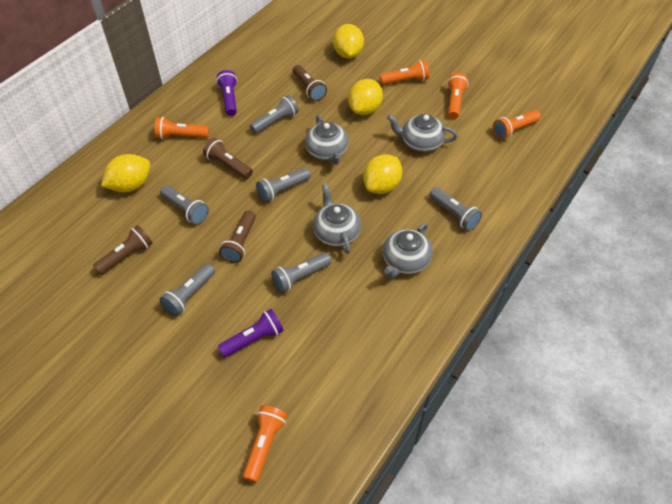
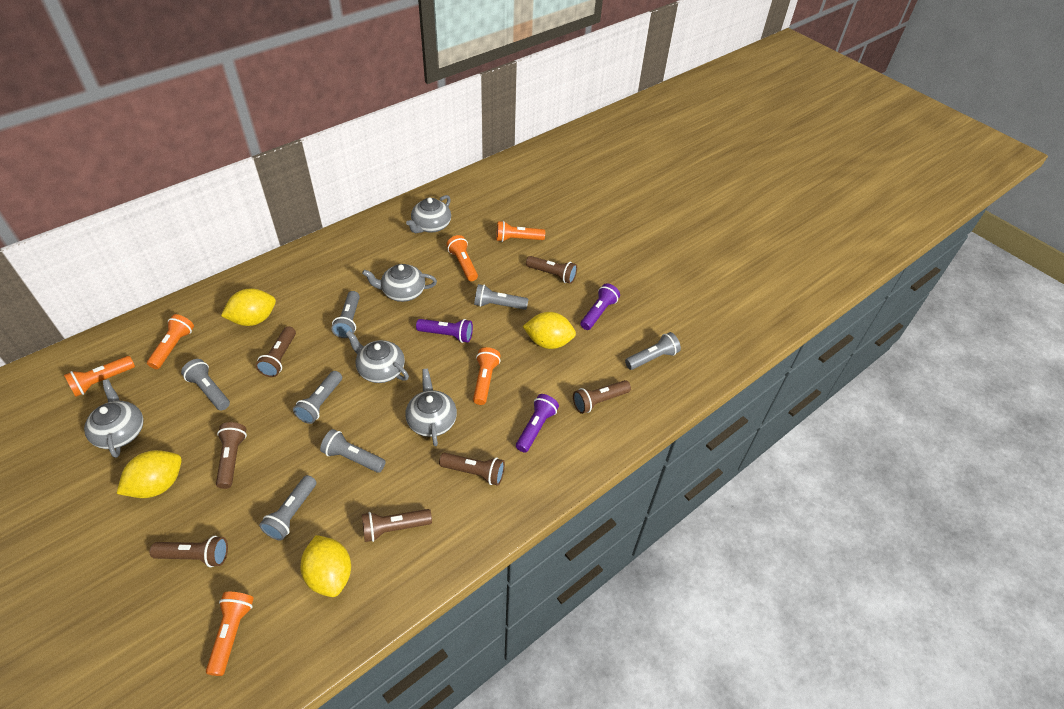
brown flashlight: 4 -> 7
grey flashlight: 6 -> 7
grey teapot: 4 -> 5
orange flashlight: 5 -> 6
purple flashlight: 2 -> 3

